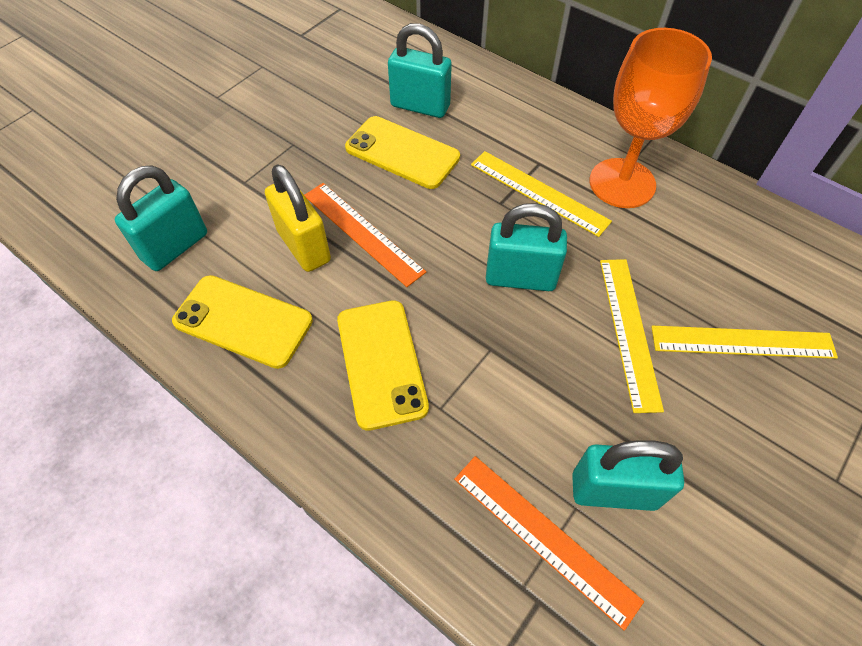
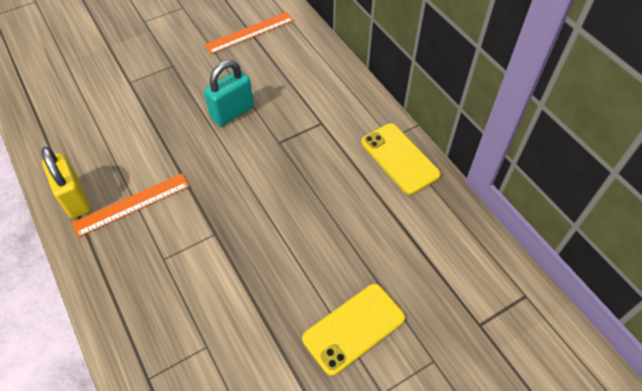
orange goblet: 1 -> 0
turquoise padlock: 4 -> 1
yellow phone: 3 -> 2
yellow ruler: 3 -> 0

